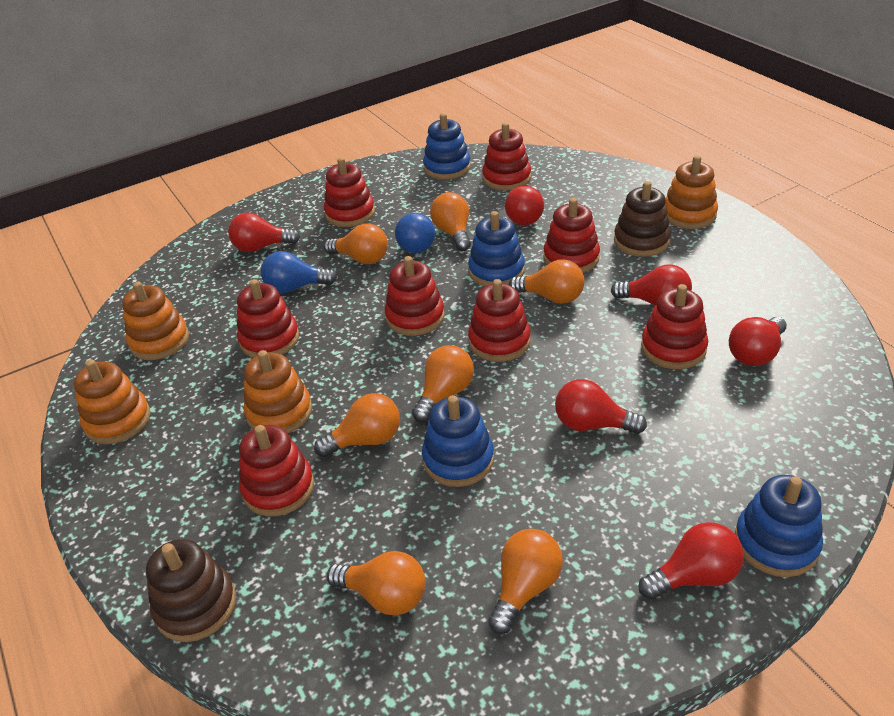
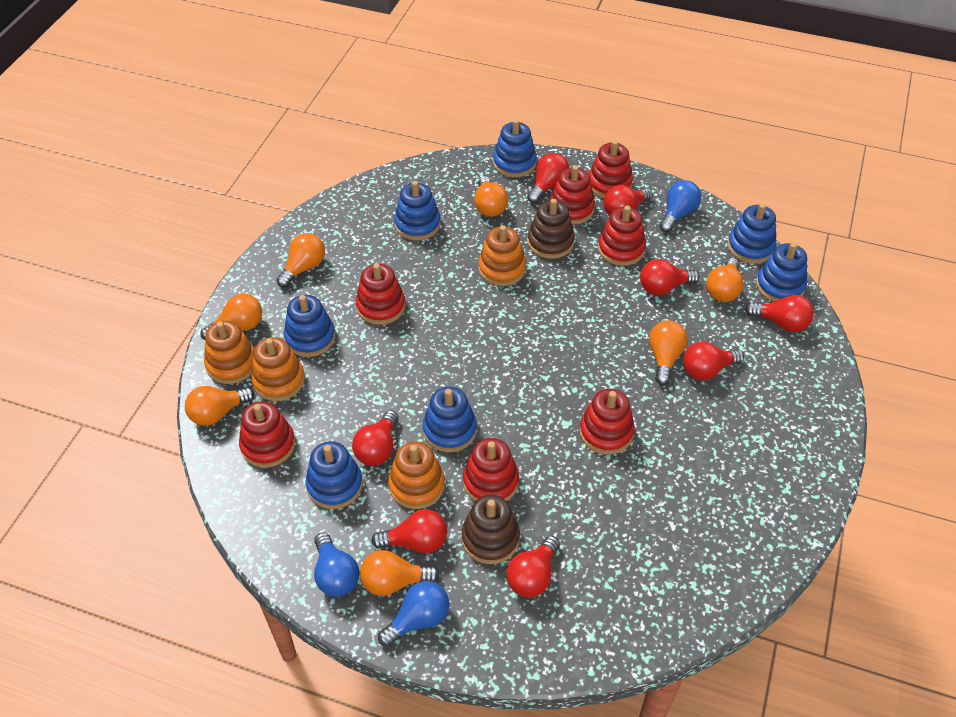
blue light bulb: 2 -> 3
blue stacking toy: 4 -> 7
red light bulb: 6 -> 8
red stacking toy: 8 -> 7

